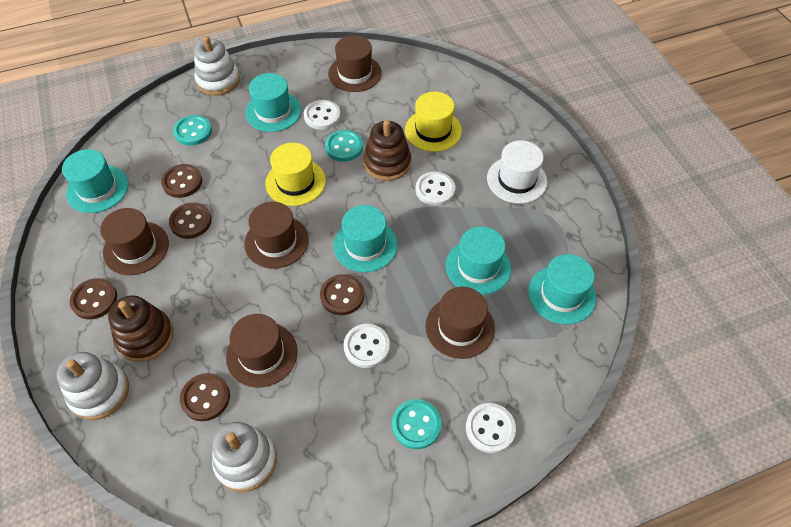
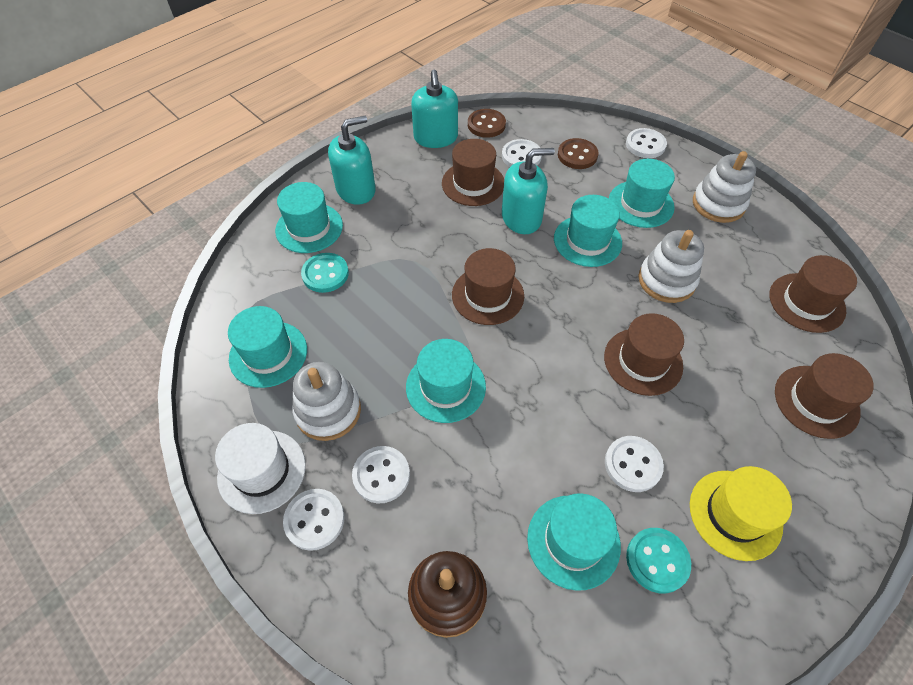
brown button: 5 -> 2
brown stacking toy: 2 -> 1
turquoise button: 3 -> 2
turquoise hat: 5 -> 6
turquoise soap dispenser: 0 -> 3
white button: 4 -> 5
yellow hat: 2 -> 1

